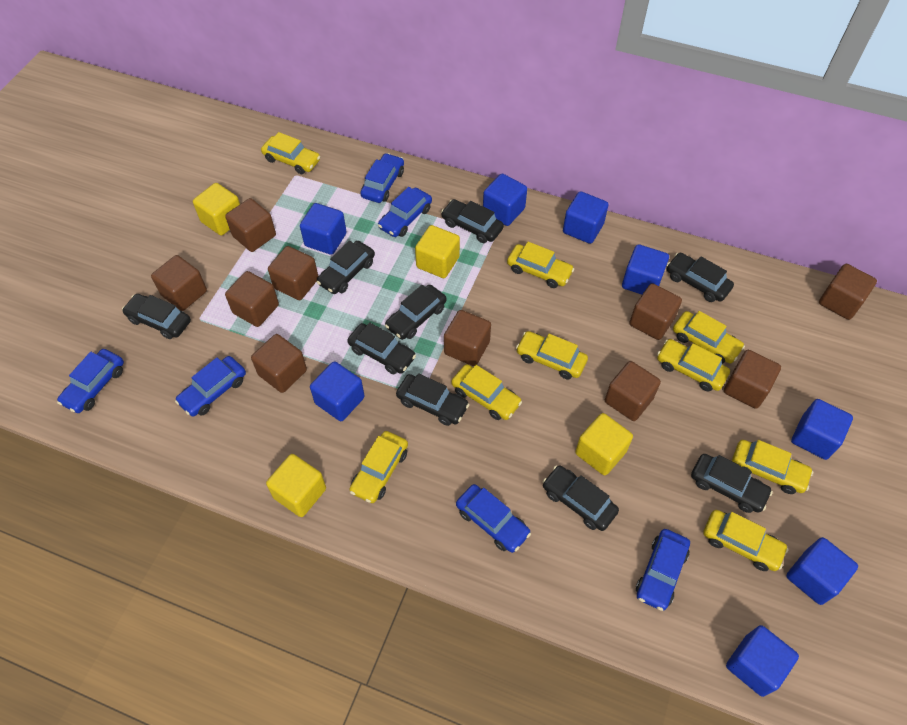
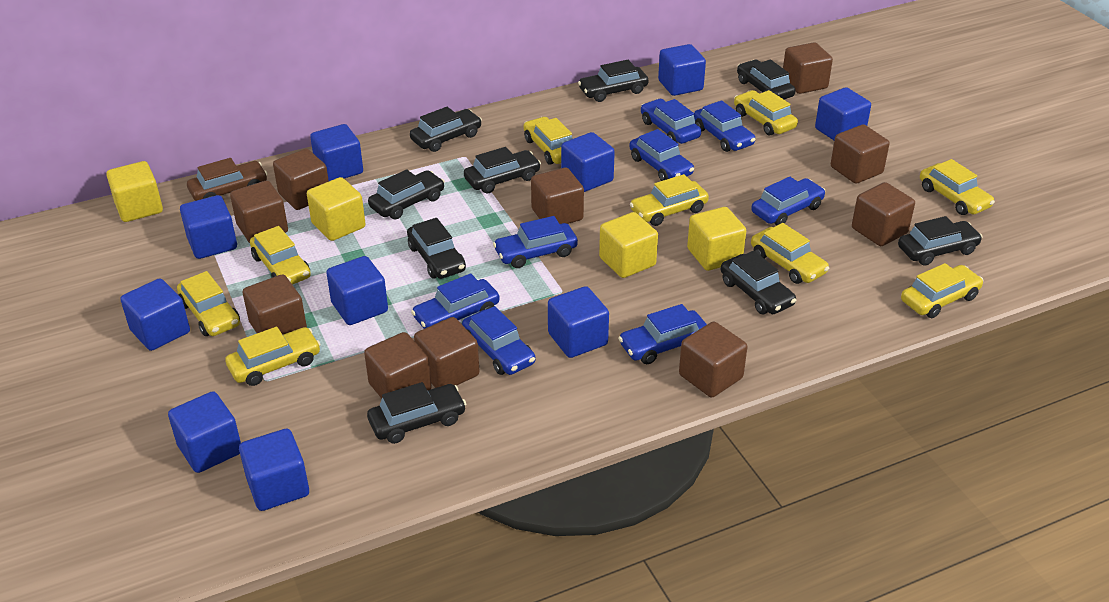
blue car: 6 -> 8
blue cube: 8 -> 10
brown car: 0 -> 1

